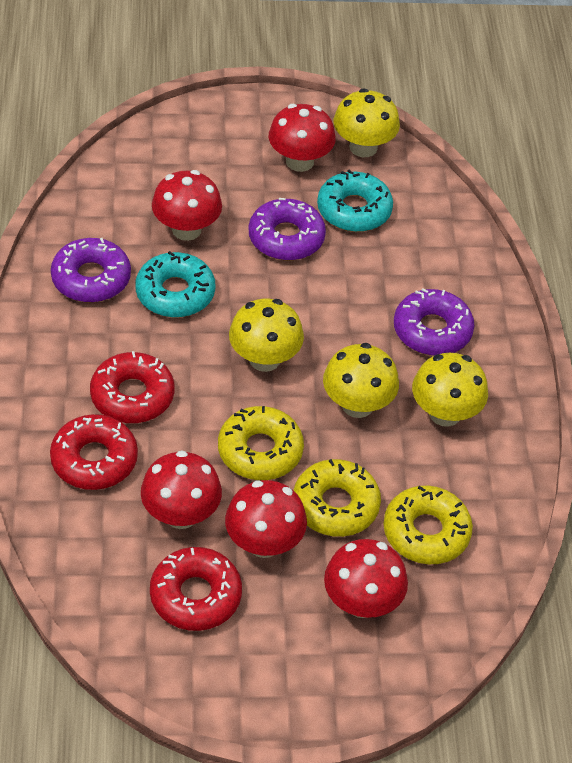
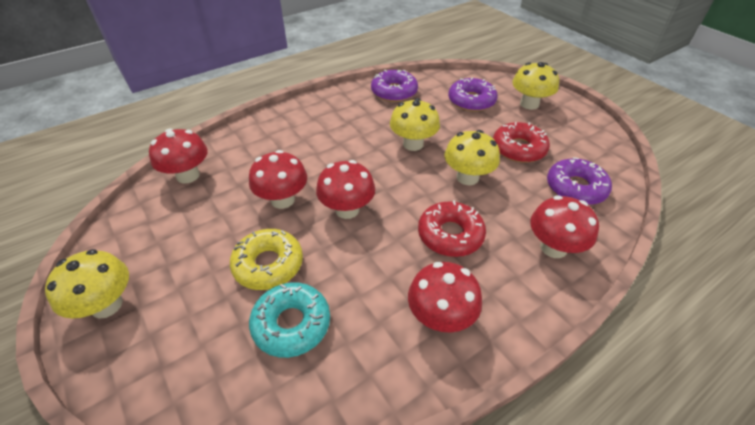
red donut: 3 -> 2
turquoise donut: 2 -> 1
yellow donut: 3 -> 1

